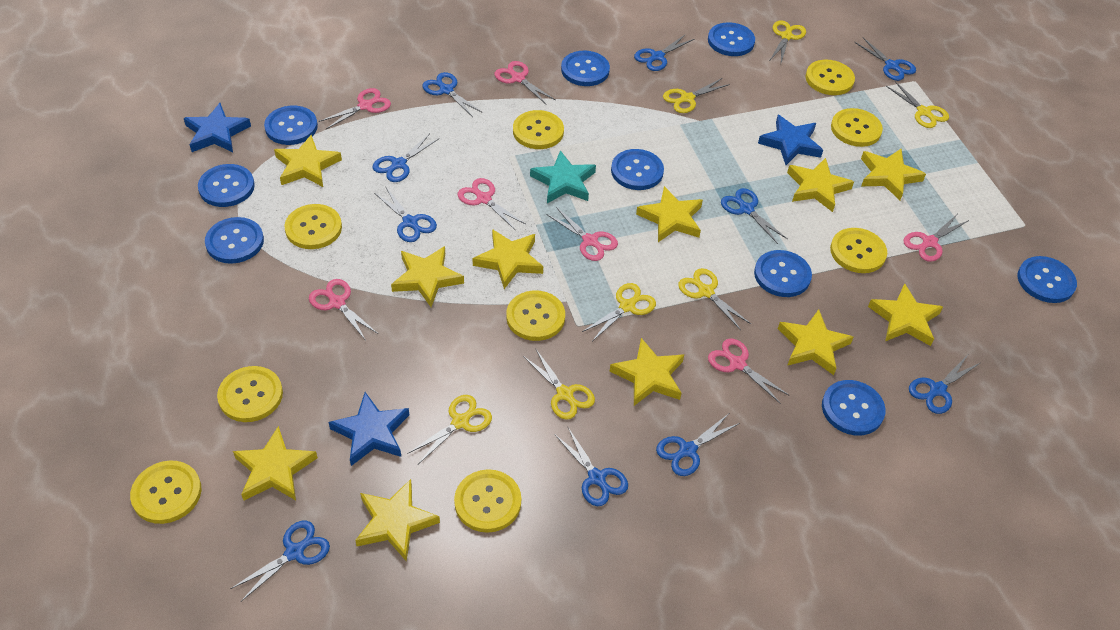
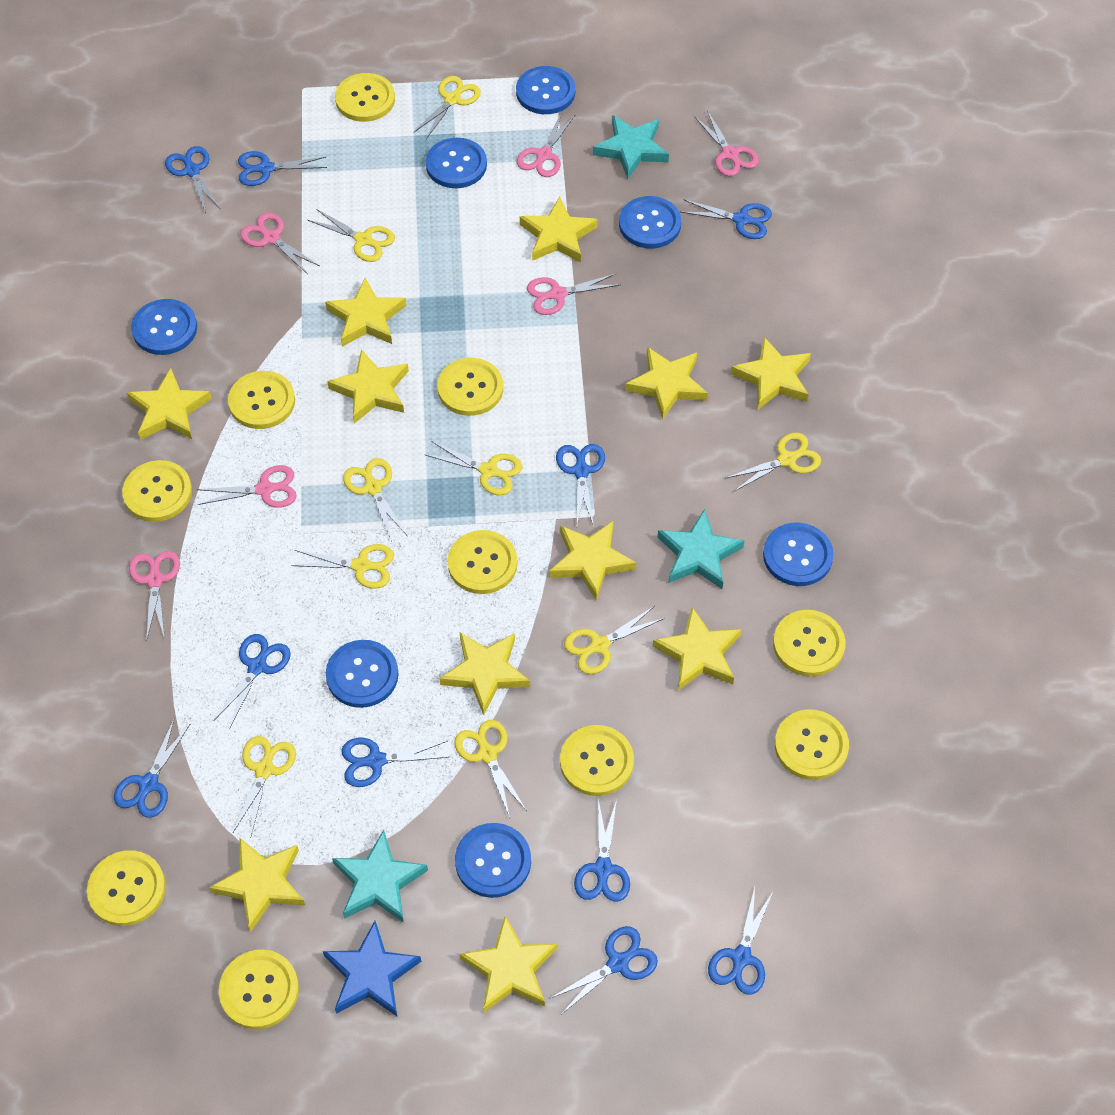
blue button: 9 -> 7
blue star: 3 -> 1
pink scissors: 7 -> 6
turquoise star: 1 -> 3
yellow button: 9 -> 10
yellow scissors: 7 -> 9

